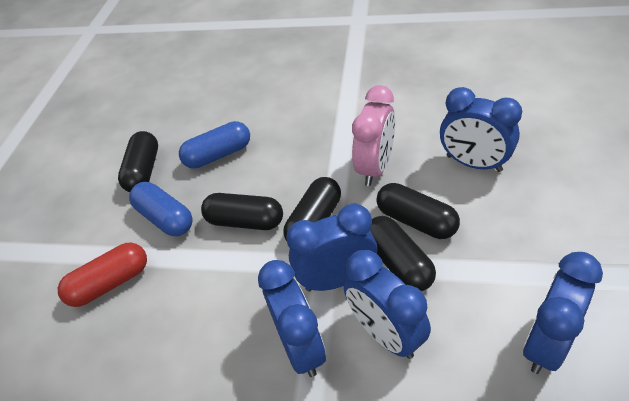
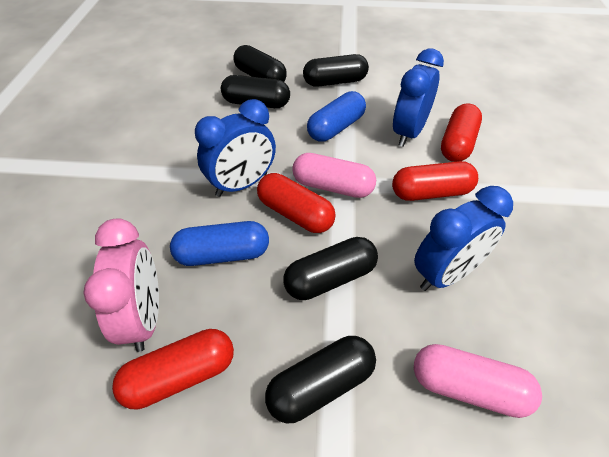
blue clock: 5 -> 3
pink capsule: 0 -> 2
red capsule: 1 -> 4

